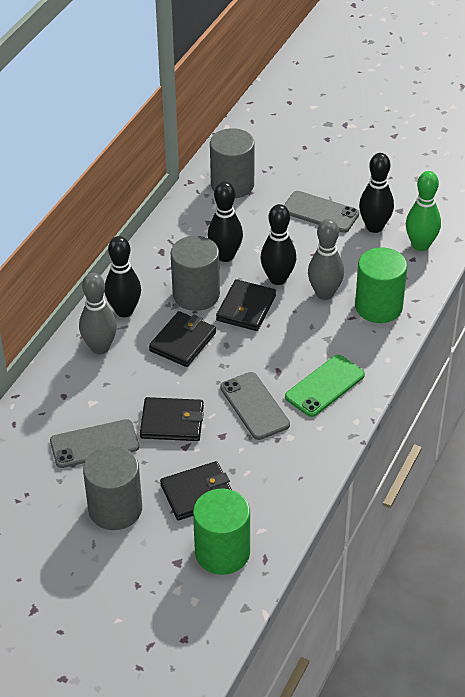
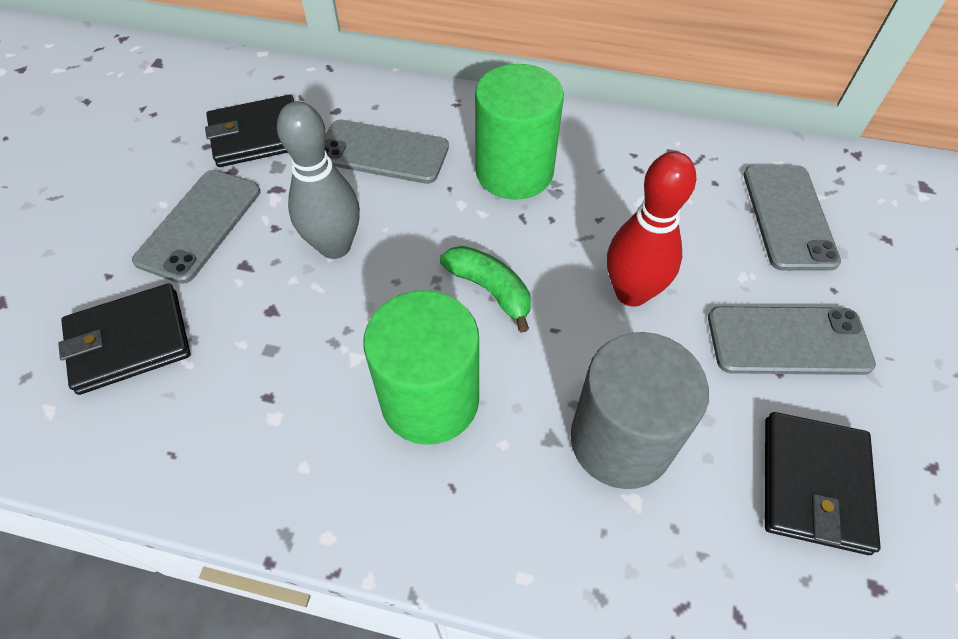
black bowling pin: 4 -> 0
black wallet: 4 -> 3
green banana: 0 -> 1
green bowling pin: 1 -> 0
green phone: 1 -> 0
grey bowling pin: 2 -> 1
grey cylinder: 3 -> 1
grey phone: 3 -> 4
red bowling pin: 0 -> 1

